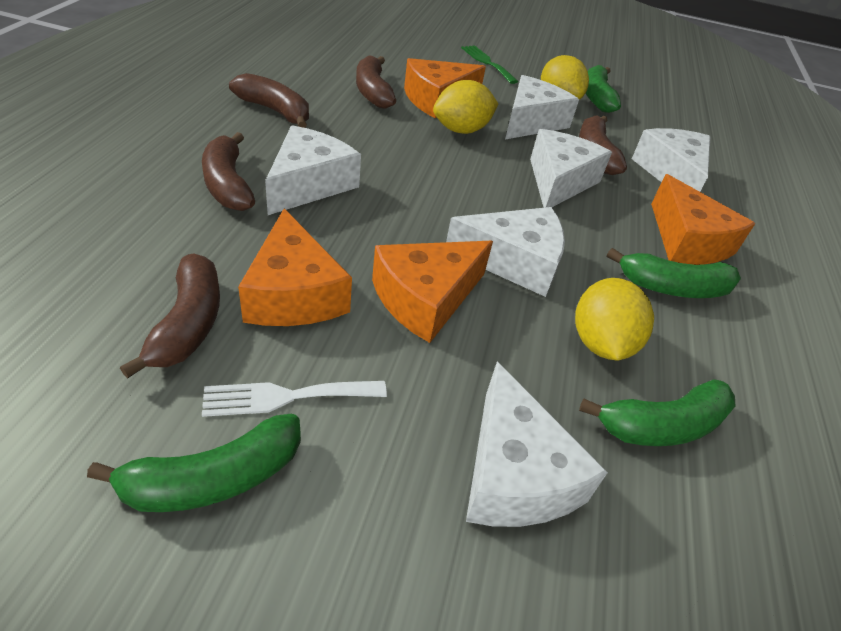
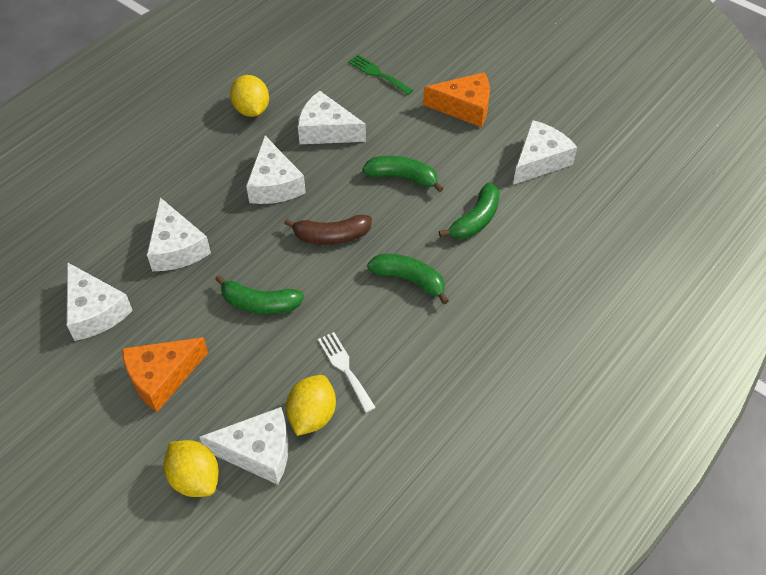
brown banana: 5 -> 1
orange cheese: 4 -> 2

